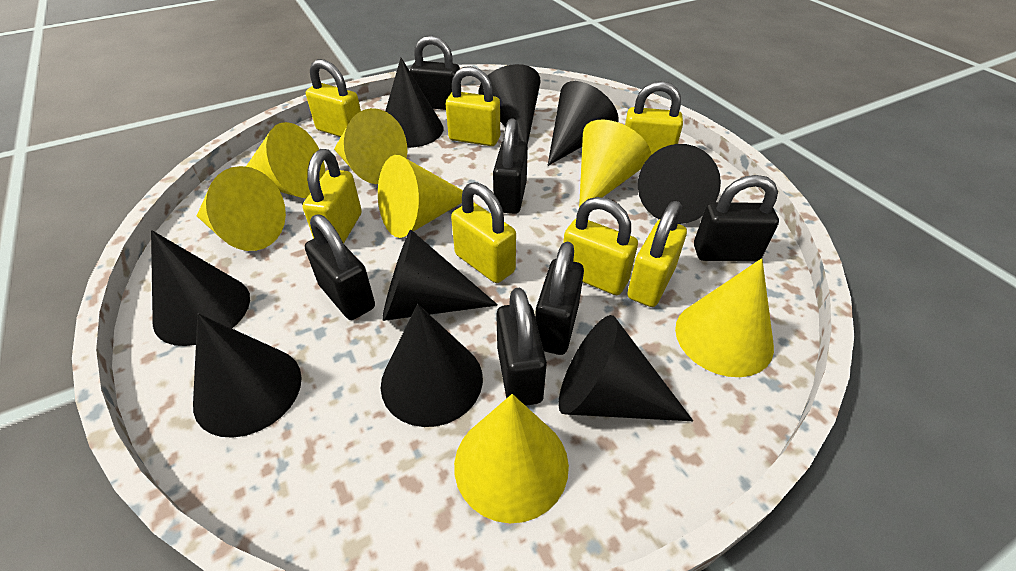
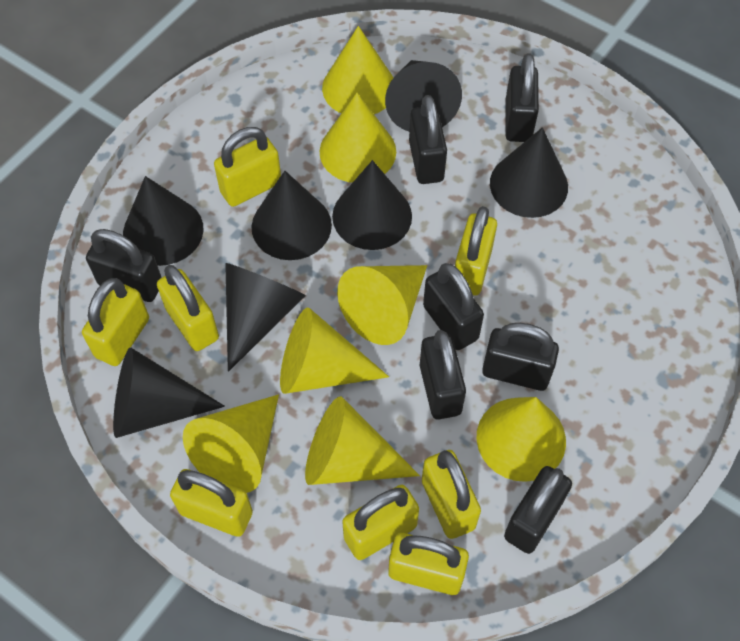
black cone: 9 -> 7
black padlock: 6 -> 7
yellow padlock: 7 -> 8

